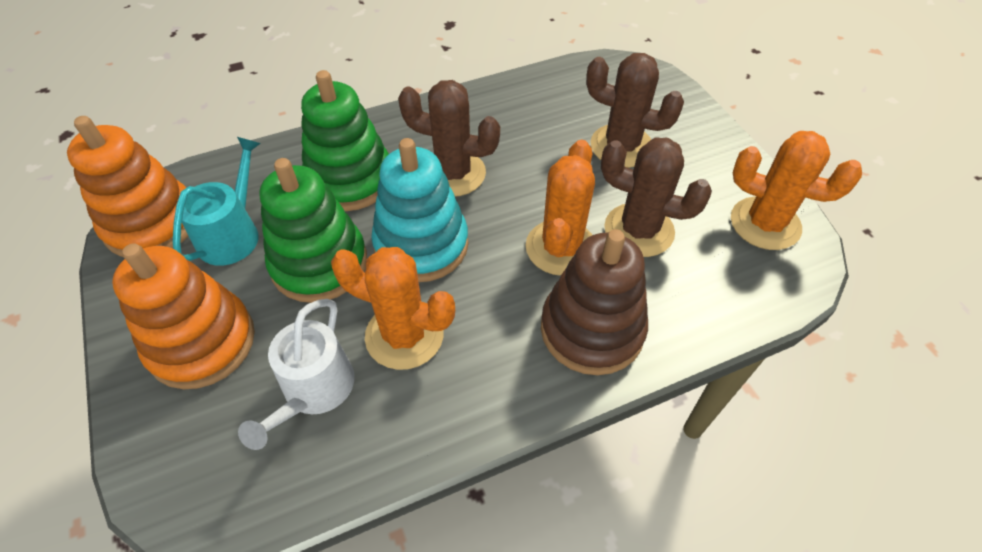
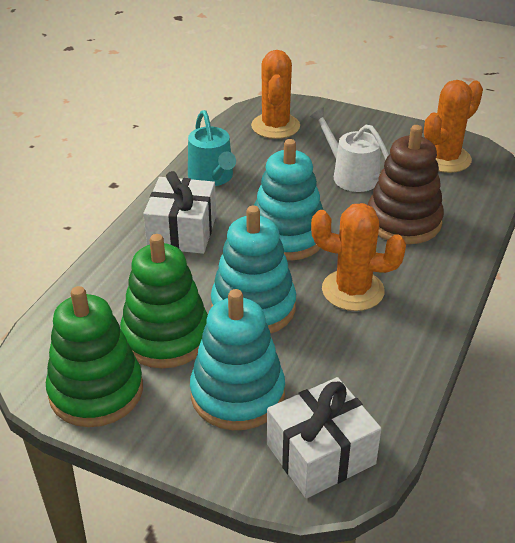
brown cactus: 3 -> 0
orange stacking toy: 2 -> 0
turquoise stacking toy: 1 -> 3
white gift: 0 -> 2

